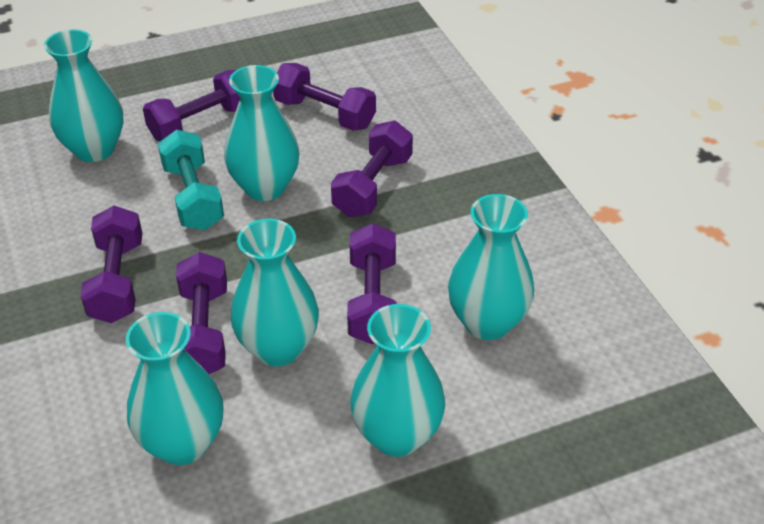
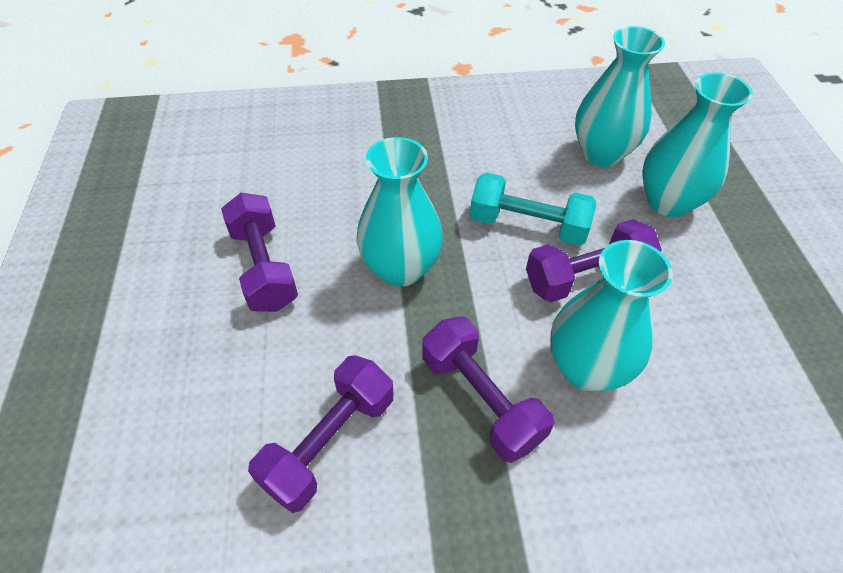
purple dumbbell: 6 -> 4
turquoise vase: 6 -> 4

